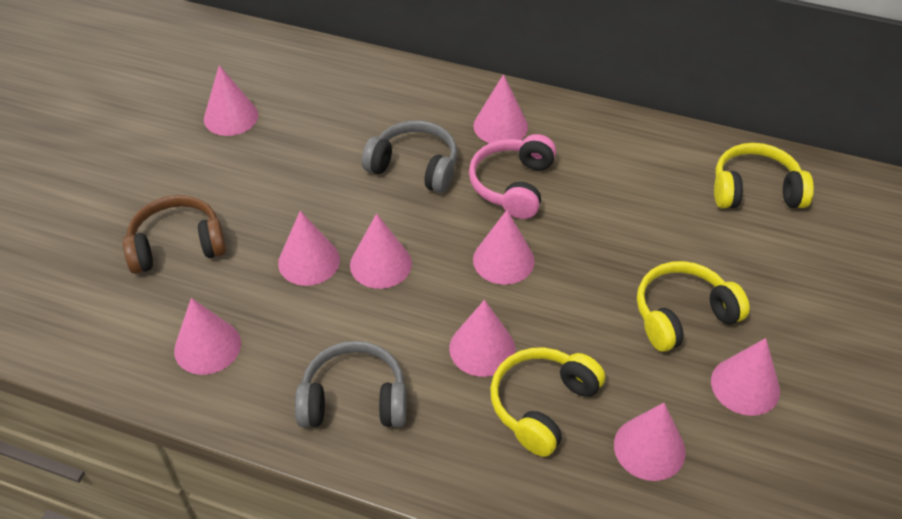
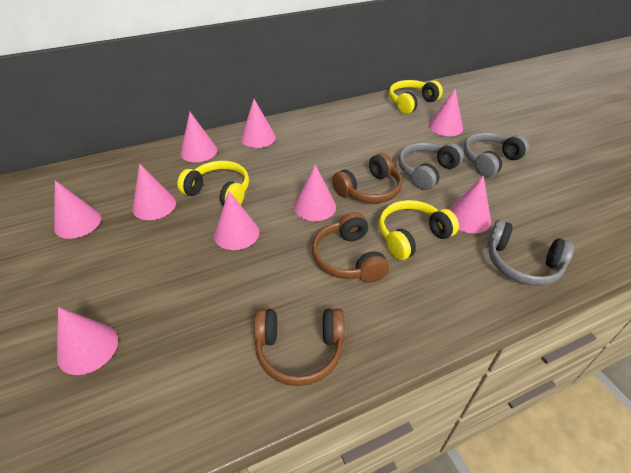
brown headphones: 1 -> 3
grey headphones: 2 -> 3
pink headphones: 1 -> 0

